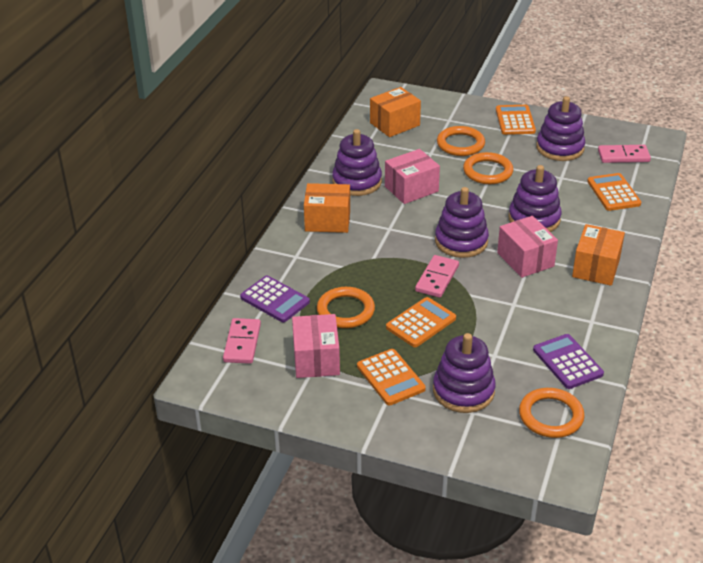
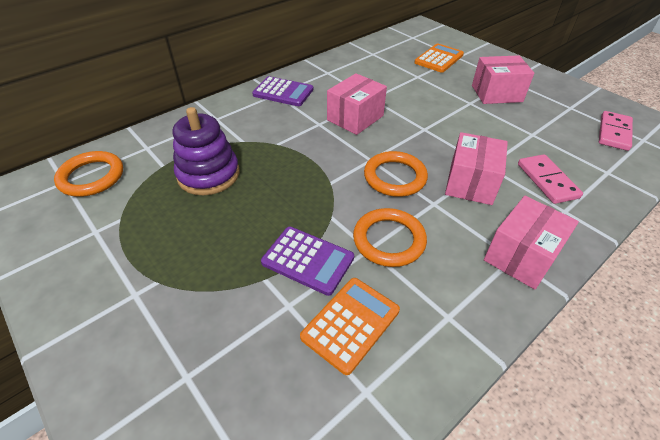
orange box: 3 -> 0
orange calculator: 4 -> 2
orange ring: 4 -> 3
pink box: 3 -> 4
pink domino: 3 -> 2
purple stacking toy: 5 -> 1

